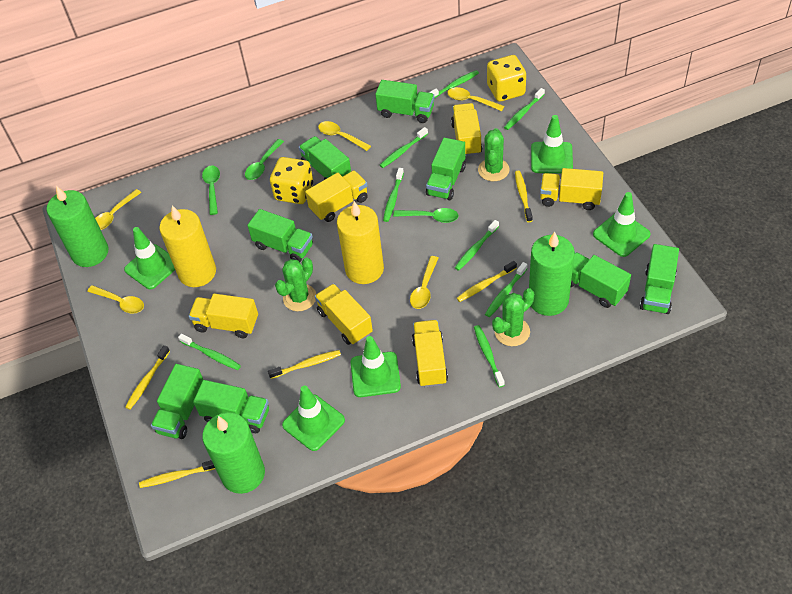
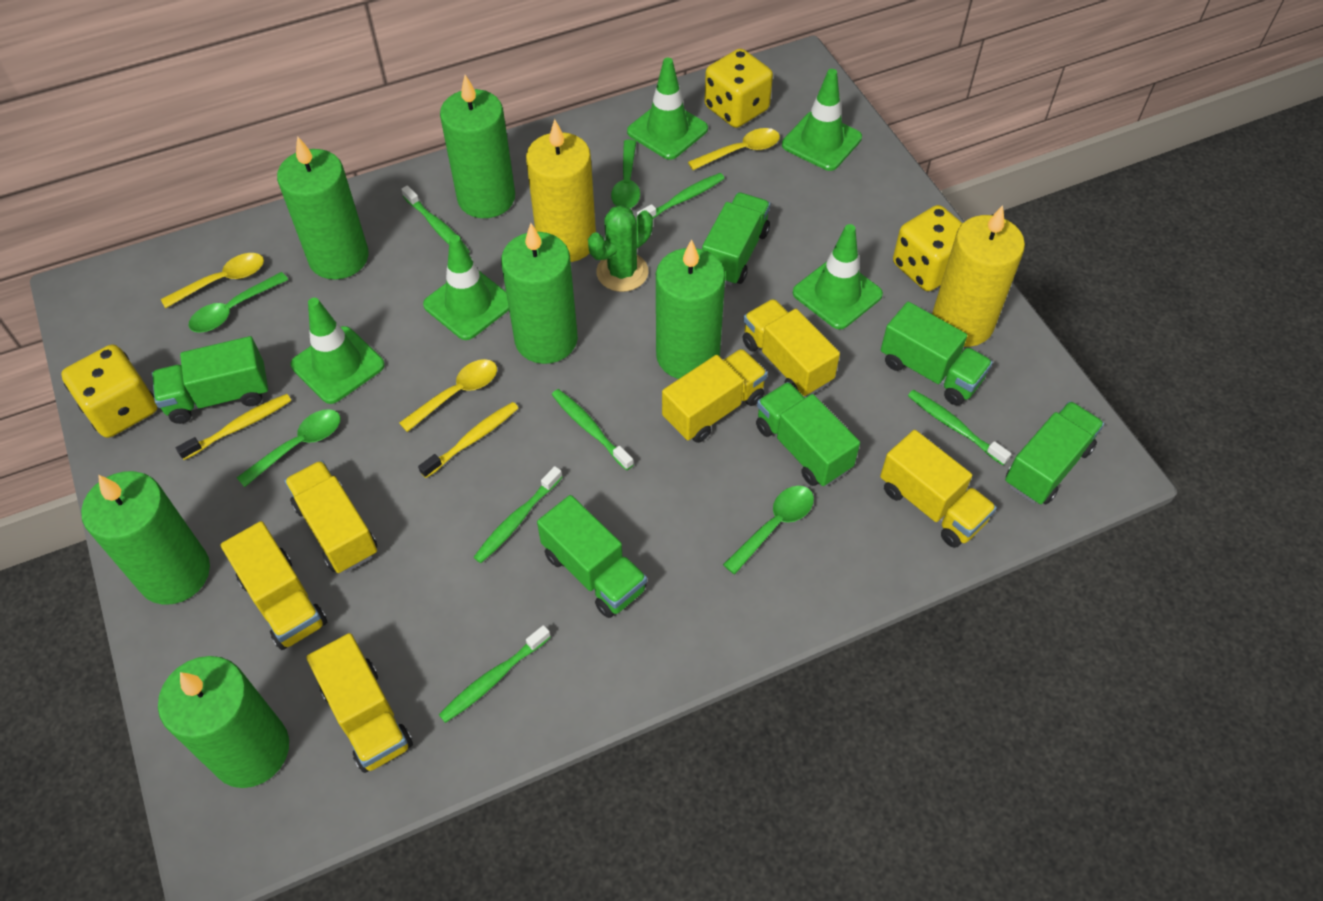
green cactus: 3 -> 1
green candle: 3 -> 6
green spoon: 3 -> 4
green toothbrush: 8 -> 6
green truck: 8 -> 6
yellow dice: 2 -> 3
yellow spoon: 5 -> 3
yellow toothbrush: 5 -> 2

